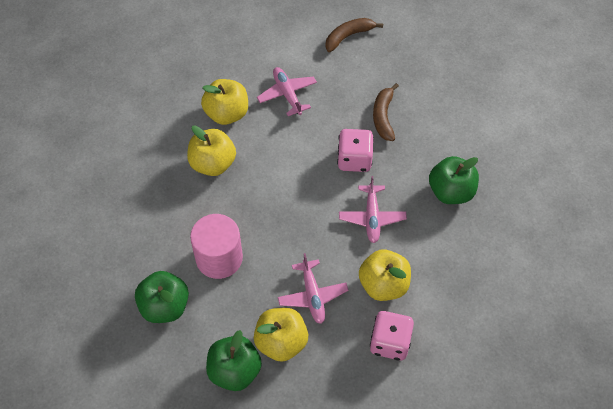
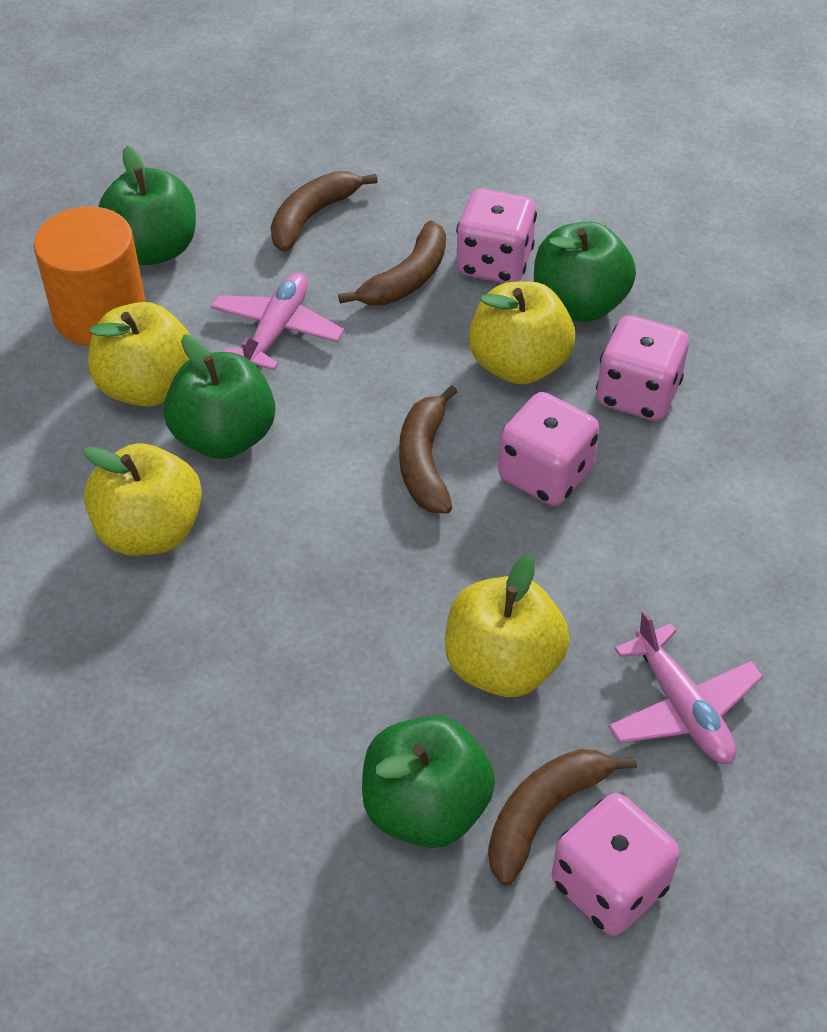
brown banana: 2 -> 4
green apple: 3 -> 4
orange cylinder: 0 -> 1
pink cylinder: 1 -> 0
pink dice: 2 -> 4
pink plane: 3 -> 2

